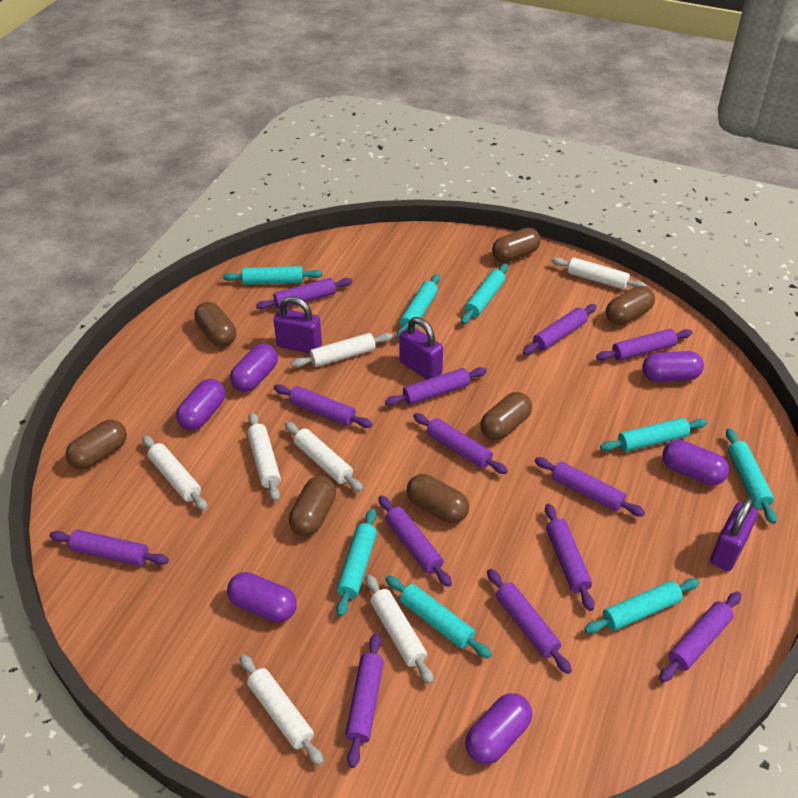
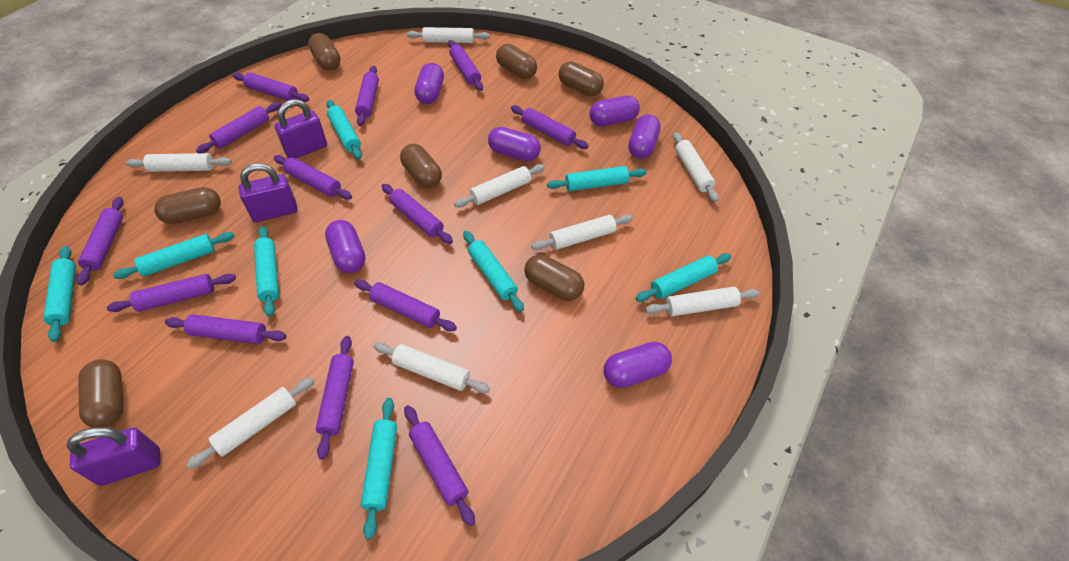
white rolling pin: 7 -> 8

